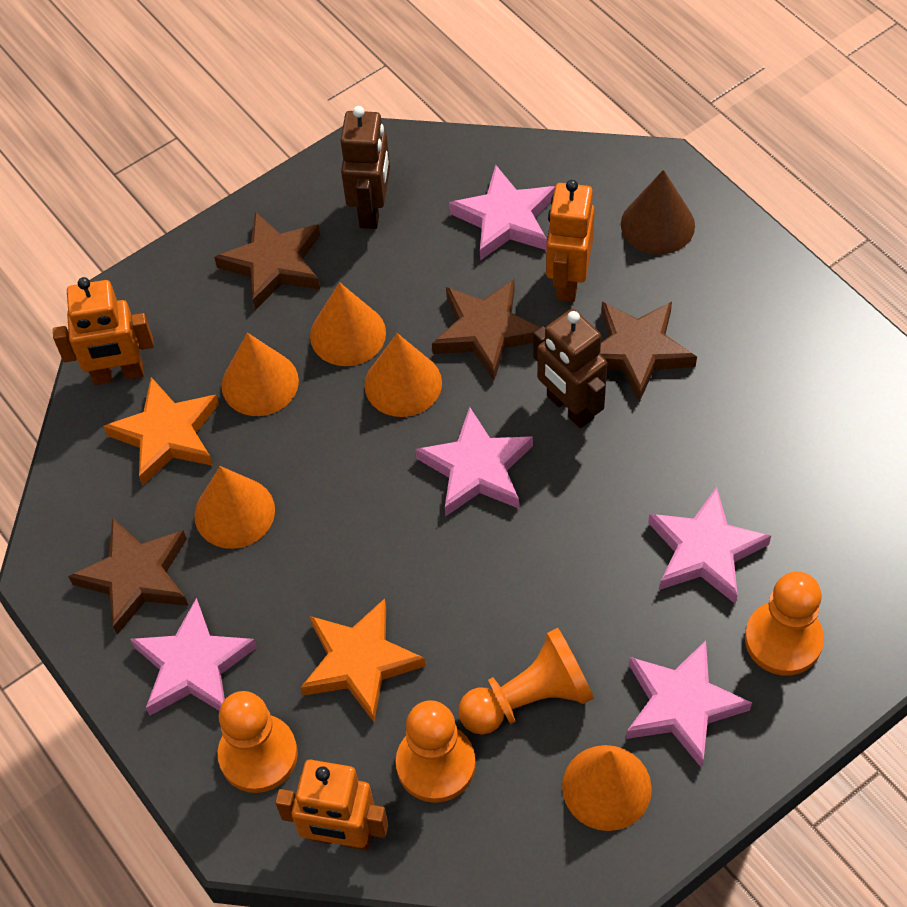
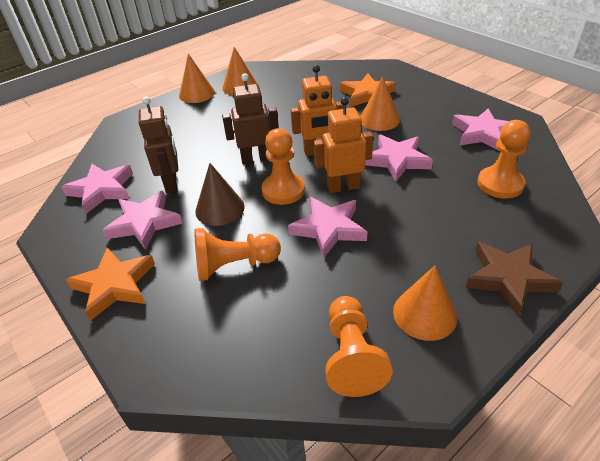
brown star: 4 -> 1
orange cone: 5 -> 4
orange robot: 3 -> 2

